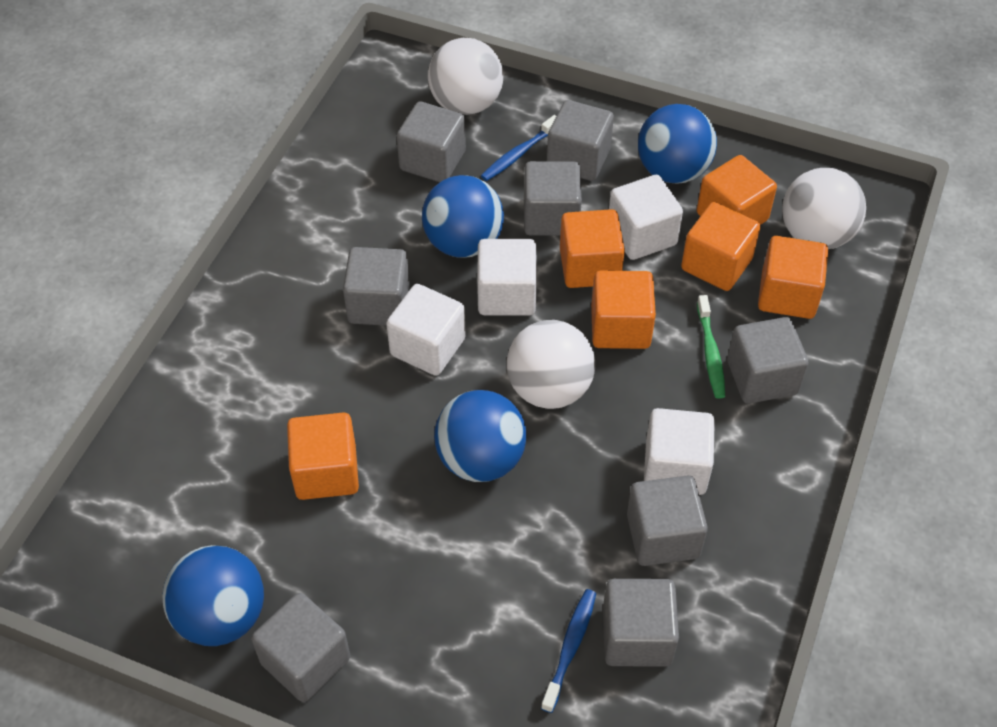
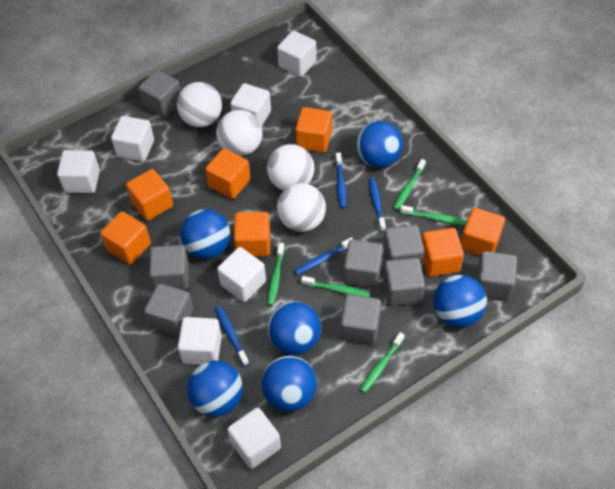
blue ball: 4 -> 6
blue toothbrush: 2 -> 4
green toothbrush: 1 -> 5
orange cube: 6 -> 7
white ball: 3 -> 4
white cube: 4 -> 7

